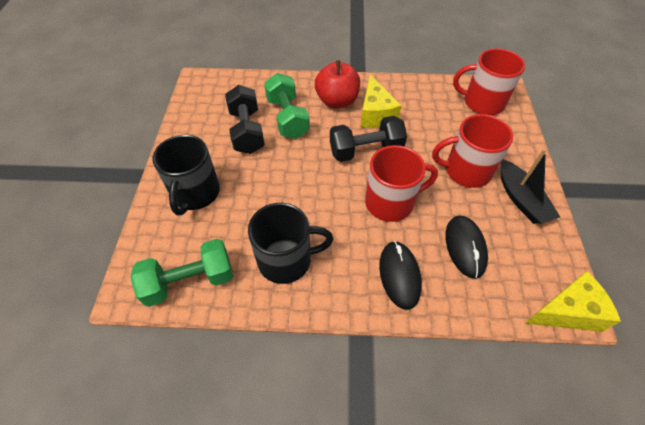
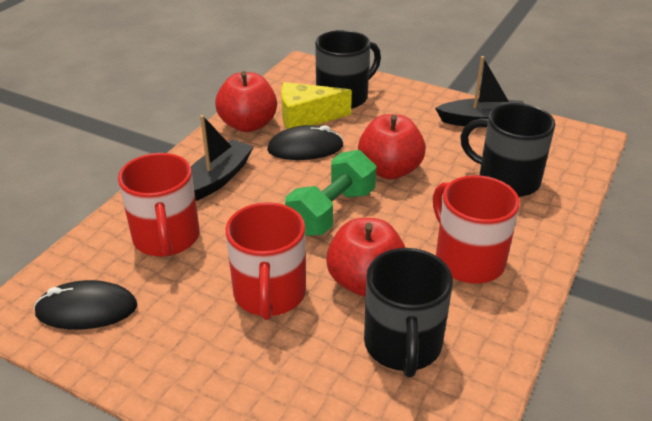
black boat: 1 -> 2
black dumbbell: 2 -> 0
black mug: 2 -> 3
green dumbbell: 2 -> 1
red apple: 1 -> 3
yellow cheese: 2 -> 1

